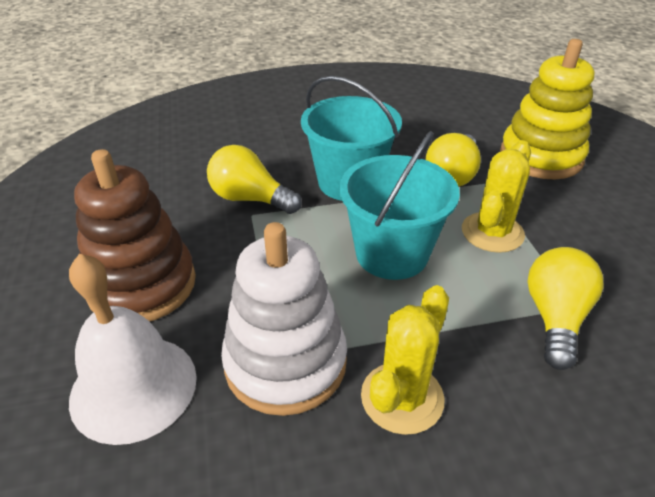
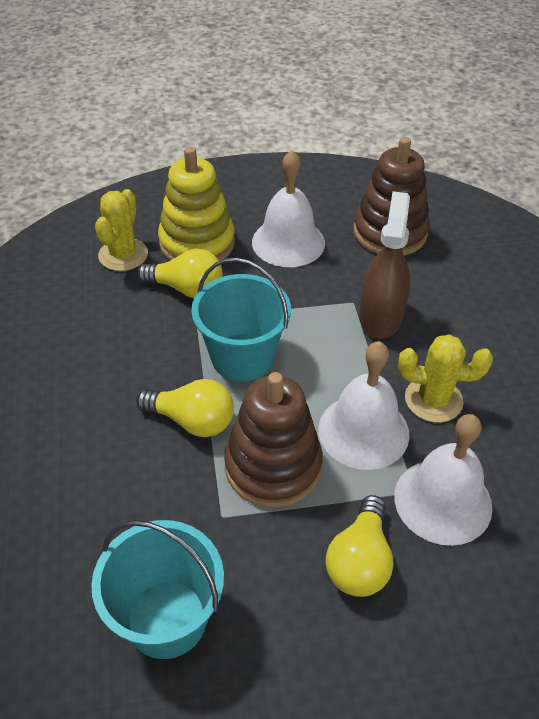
brown spray bottle: 0 -> 1
brown stacking toy: 1 -> 2
white bell: 1 -> 3
white stacking toy: 1 -> 0

